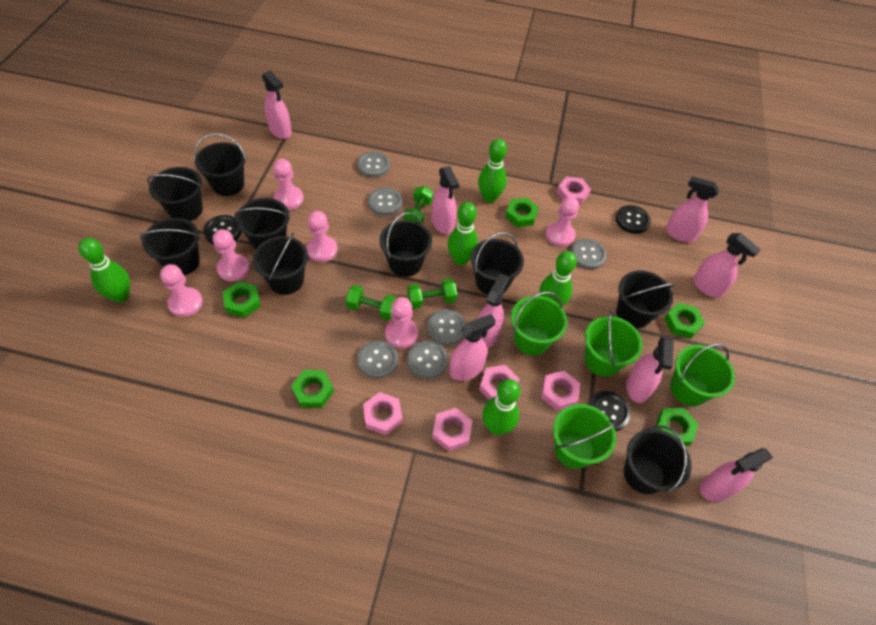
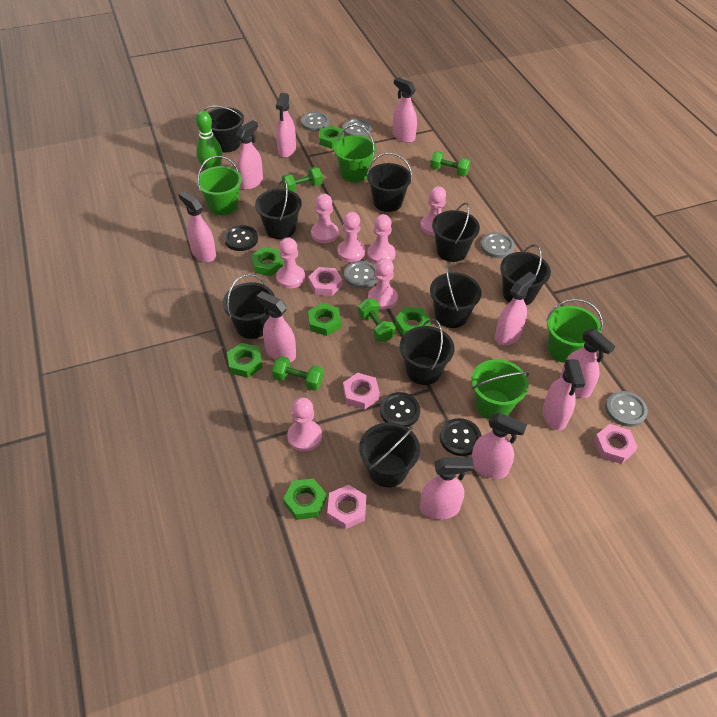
green bowling pin: 5 -> 1
green dumbbell: 3 -> 4
green nut: 5 -> 6
grey button: 6 -> 5
pink nut: 5 -> 4
pink pawn: 6 -> 7
pink spray bottle: 8 -> 10

